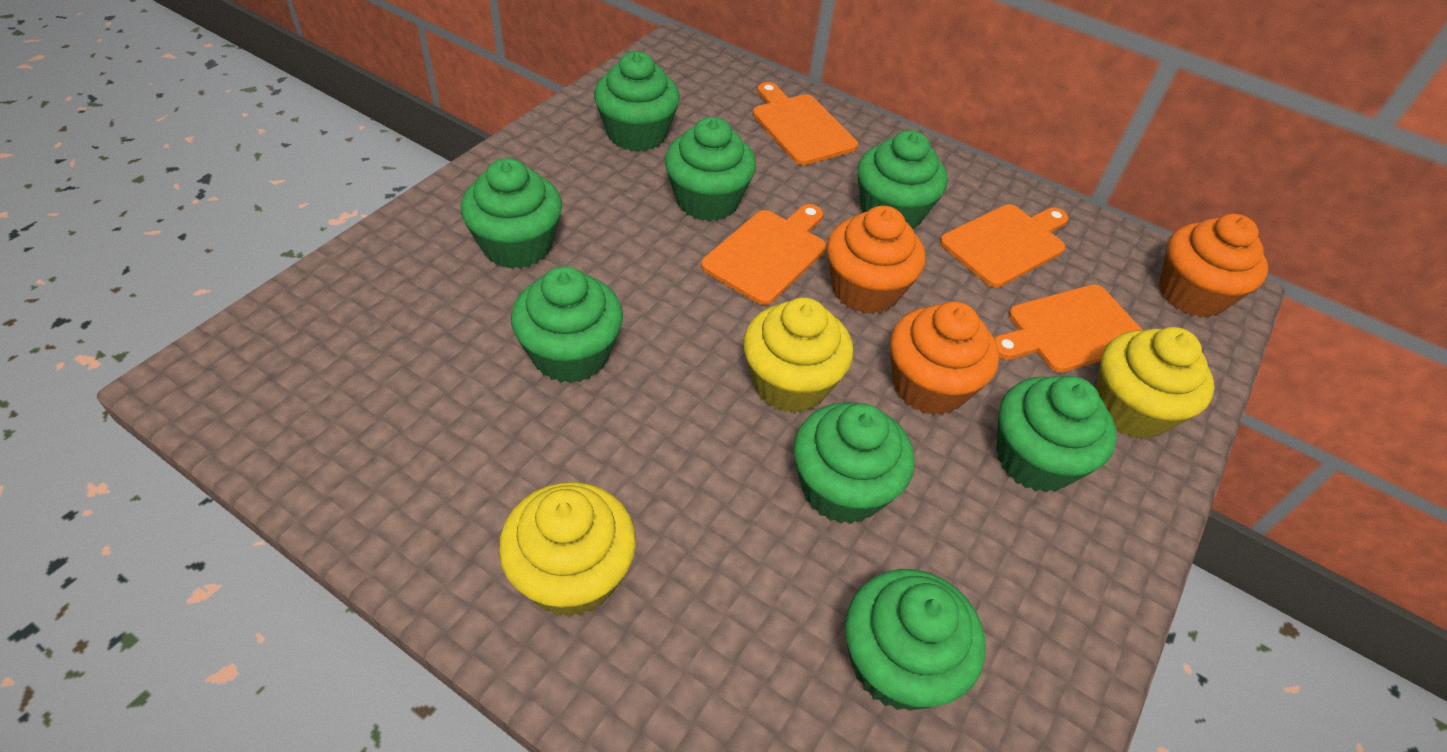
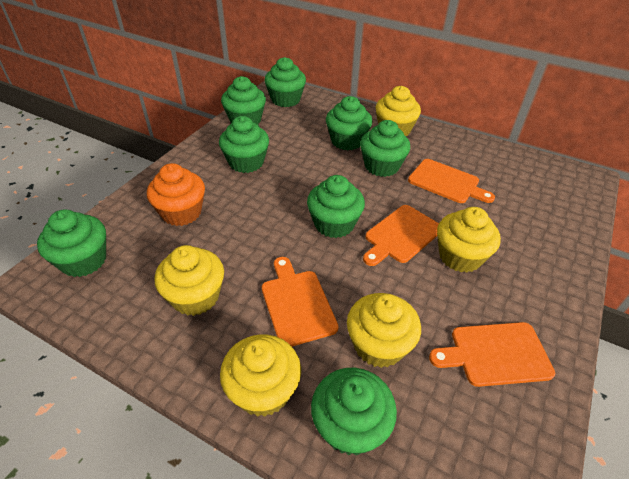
orange cupcake: 3 -> 1
yellow cupcake: 3 -> 5

